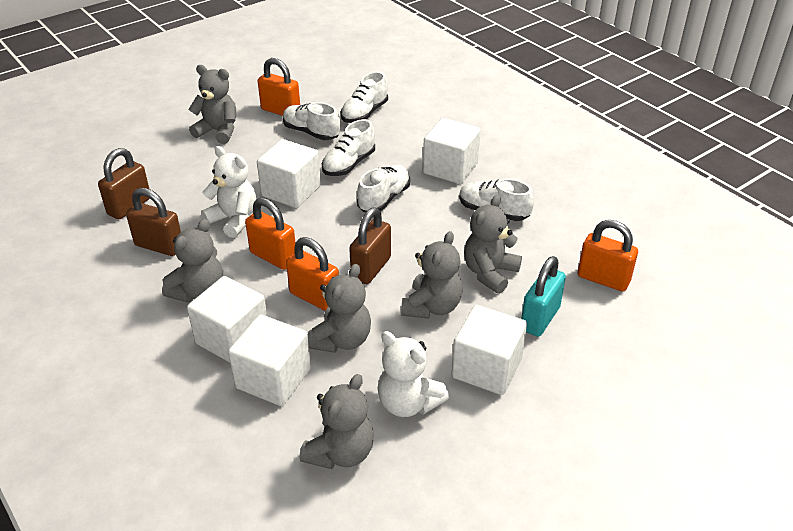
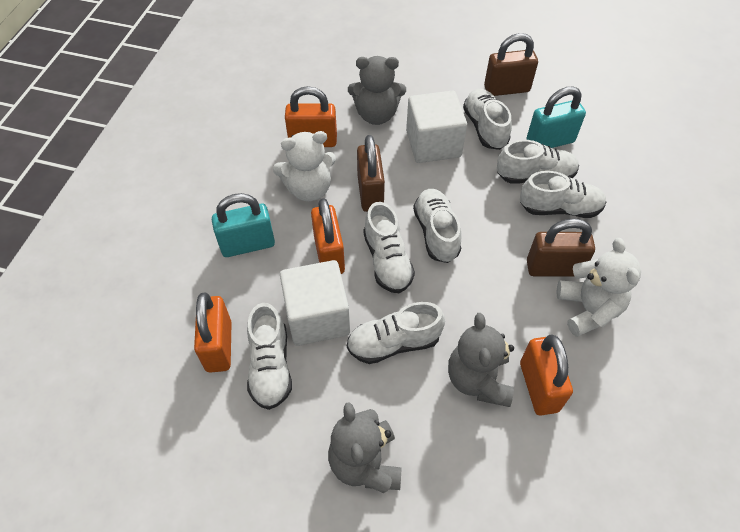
grey teddy bear: 6 -> 3
turquoise padlock: 1 -> 2
white cube: 5 -> 2
white shoe: 5 -> 7

